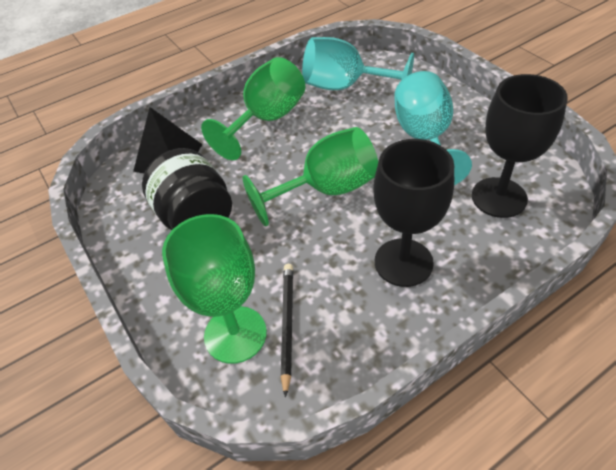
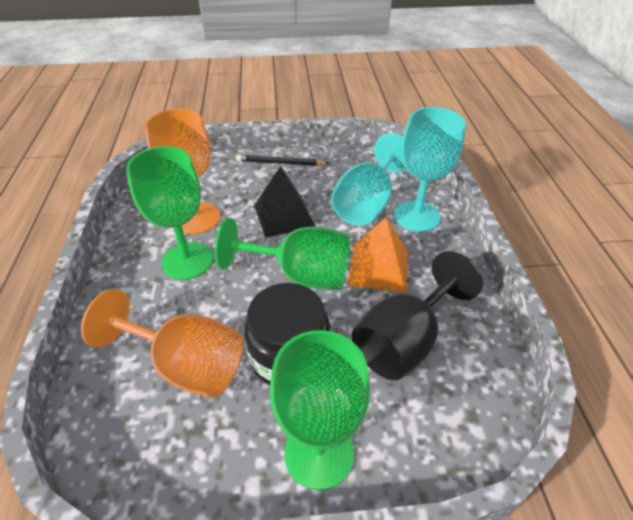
black goblet: 2 -> 1
orange goblet: 0 -> 2
orange pyramid: 0 -> 1

